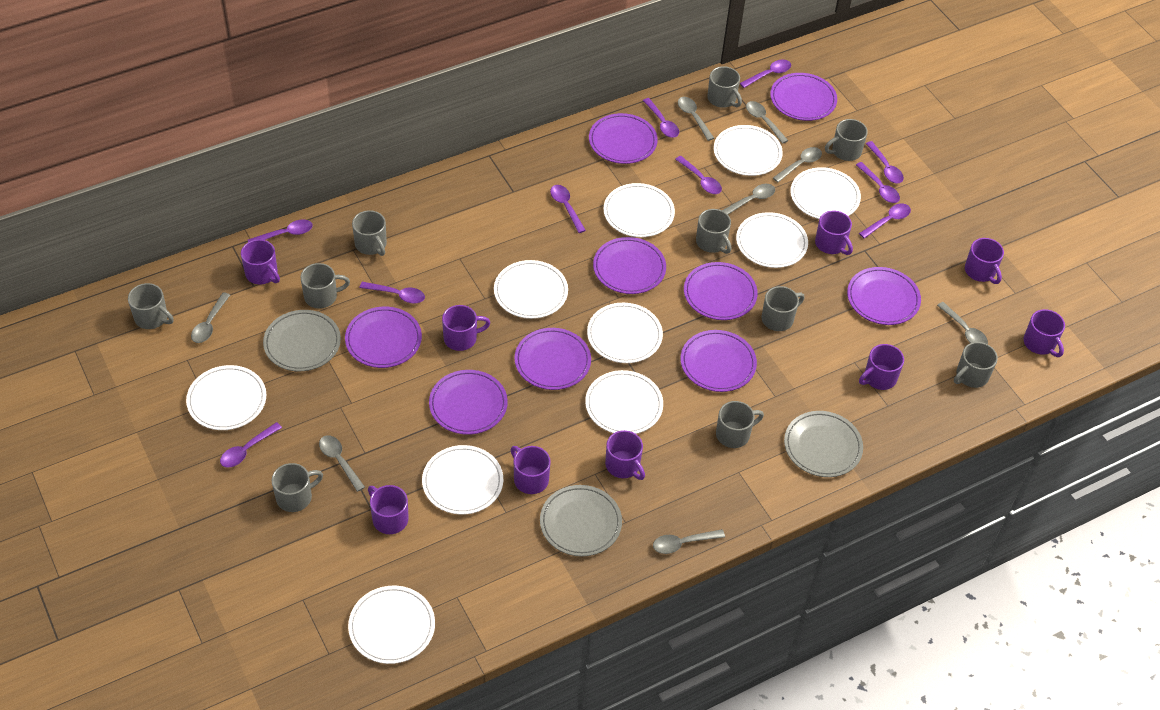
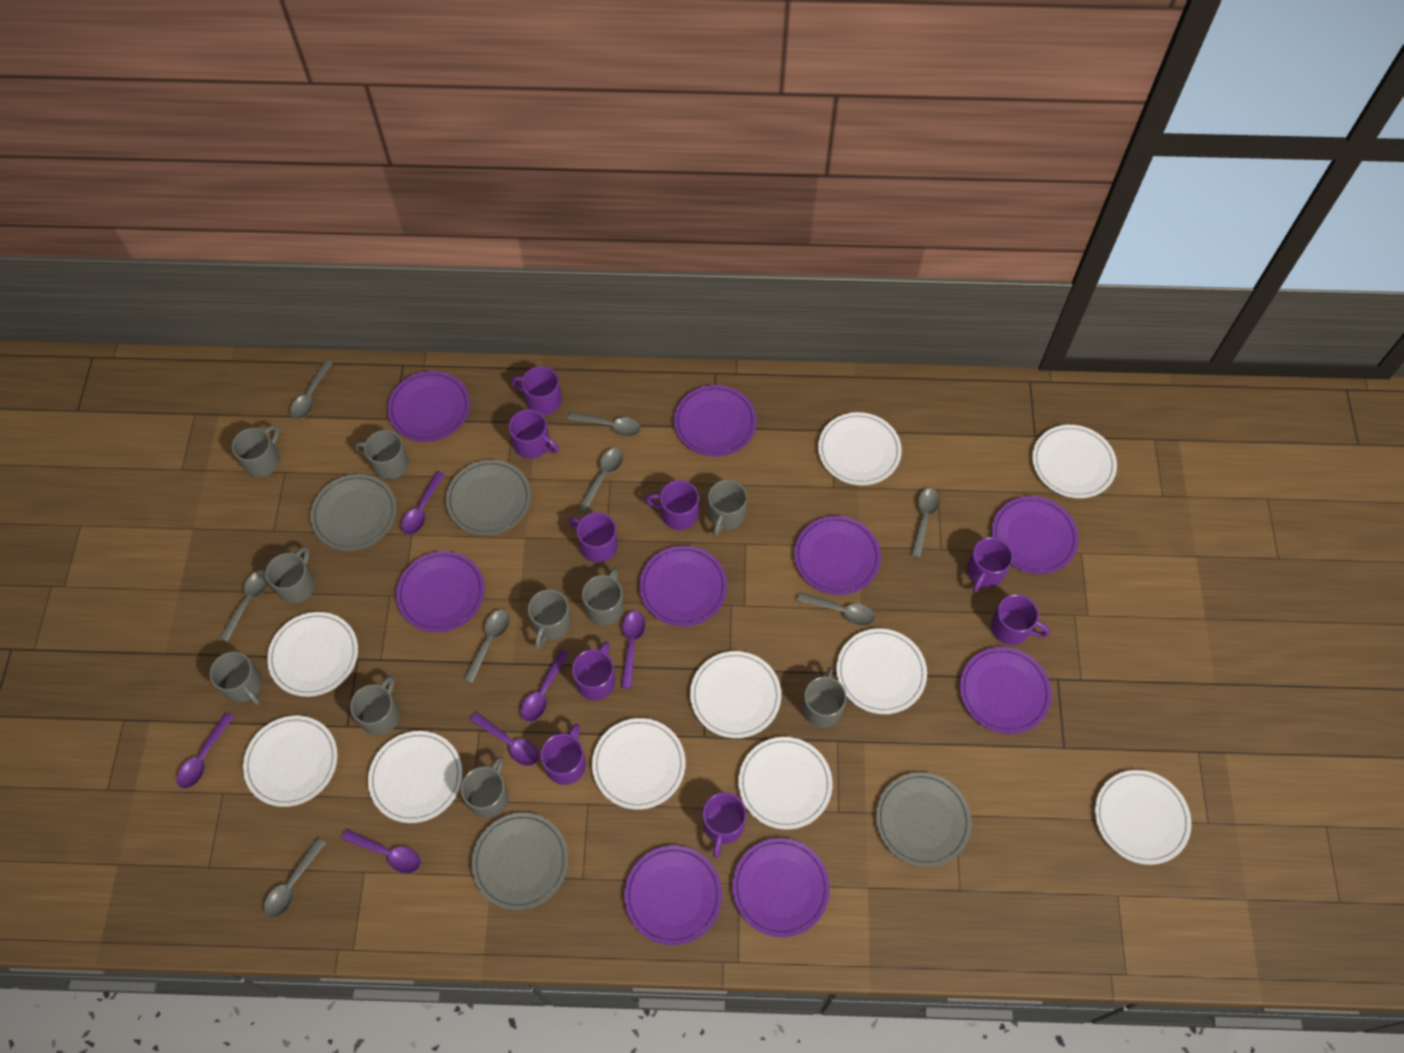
grey plate: 3 -> 4
purple spoon: 10 -> 6

